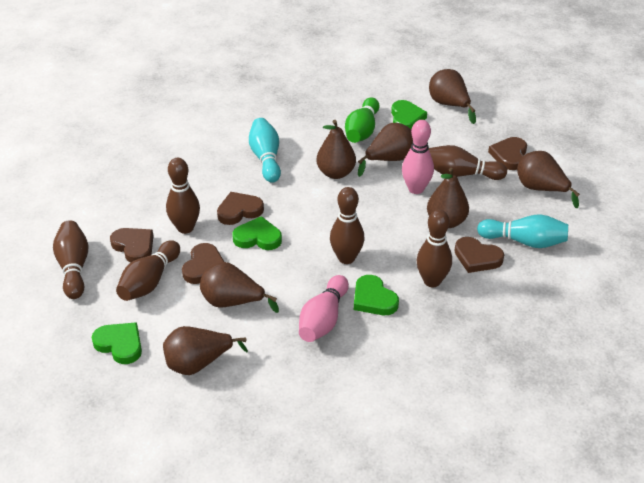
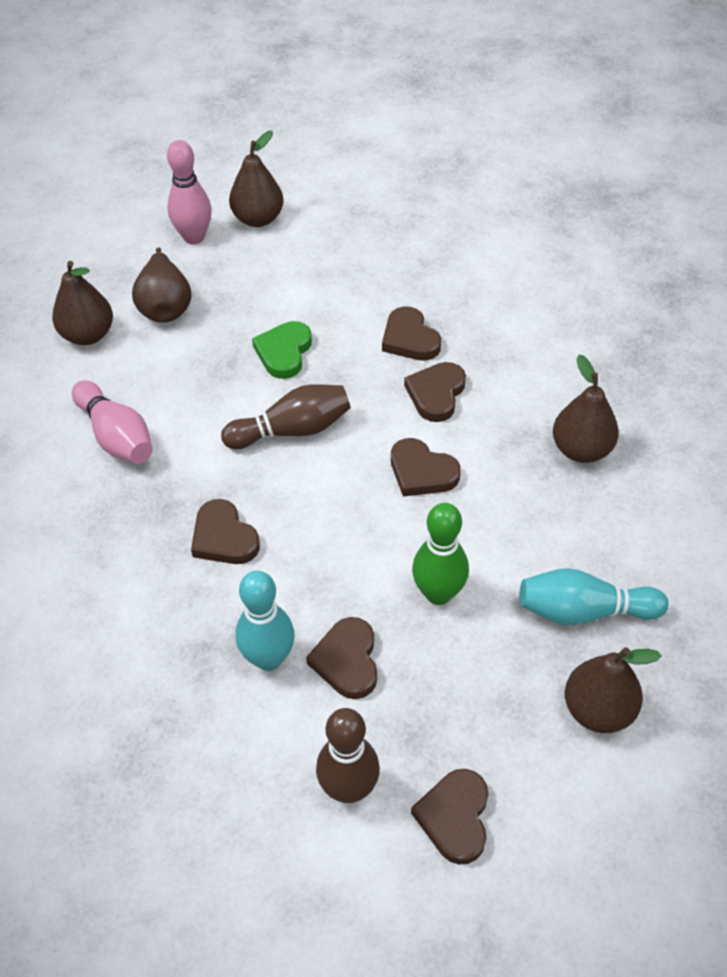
brown bowling pin: 6 -> 2
brown heart: 5 -> 6
brown pear: 7 -> 5
green heart: 4 -> 1

